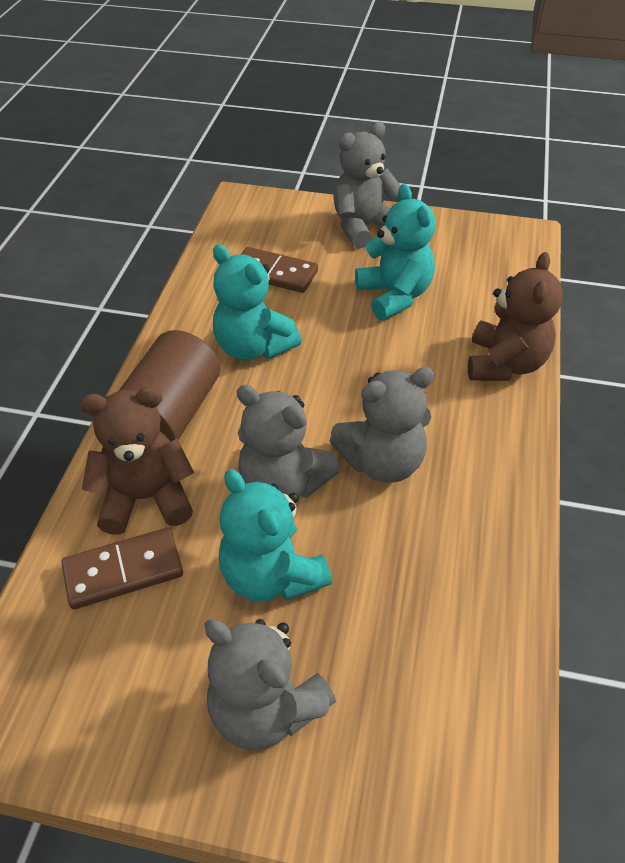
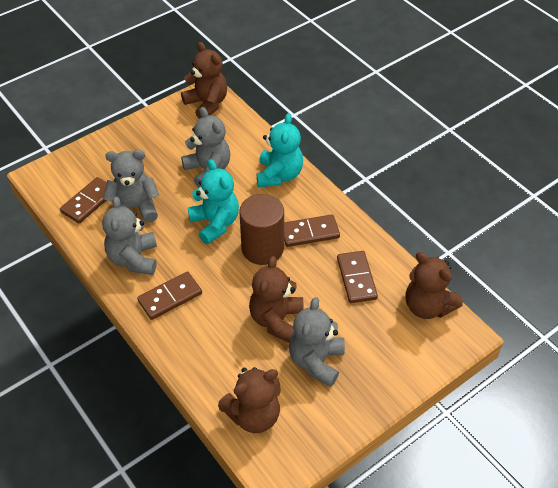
brown domino: 2 -> 4
brown teddy bear: 2 -> 4
turquoise teddy bear: 3 -> 2

